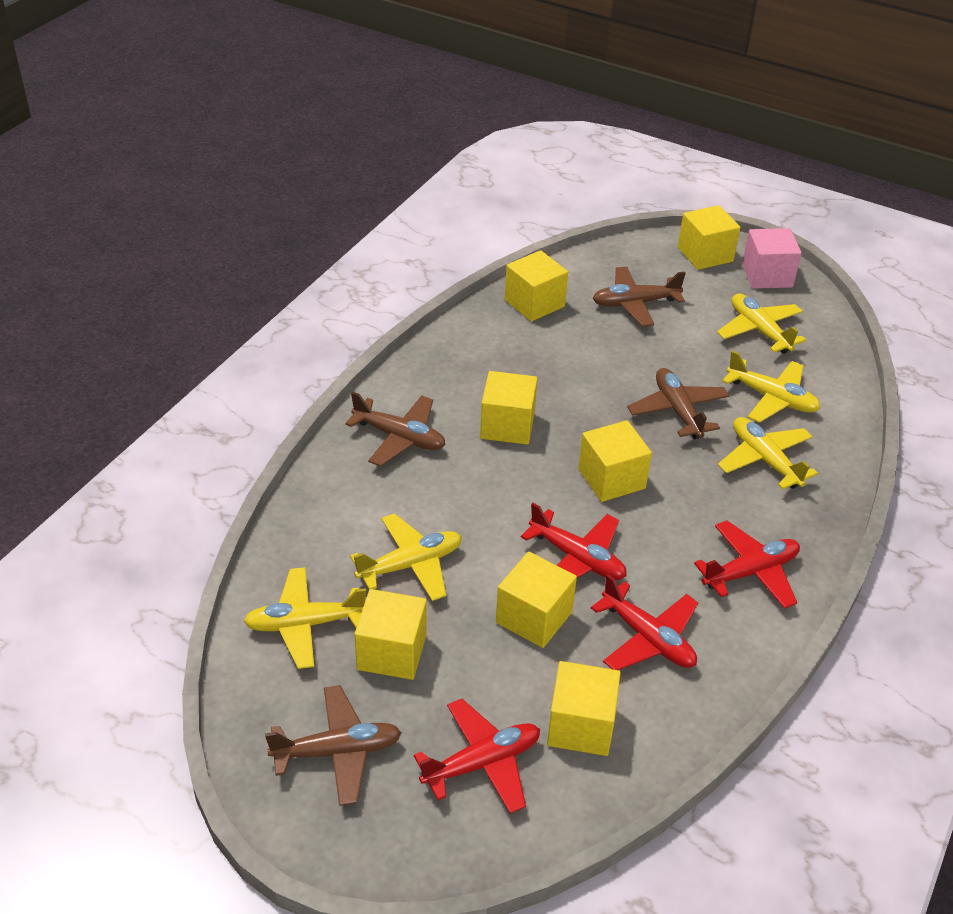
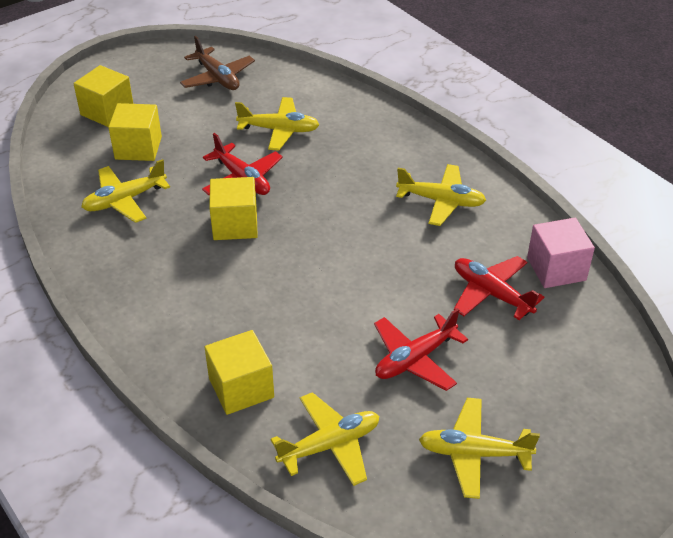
brown plane: 4 -> 1
red plane: 4 -> 3
yellow cube: 7 -> 4

